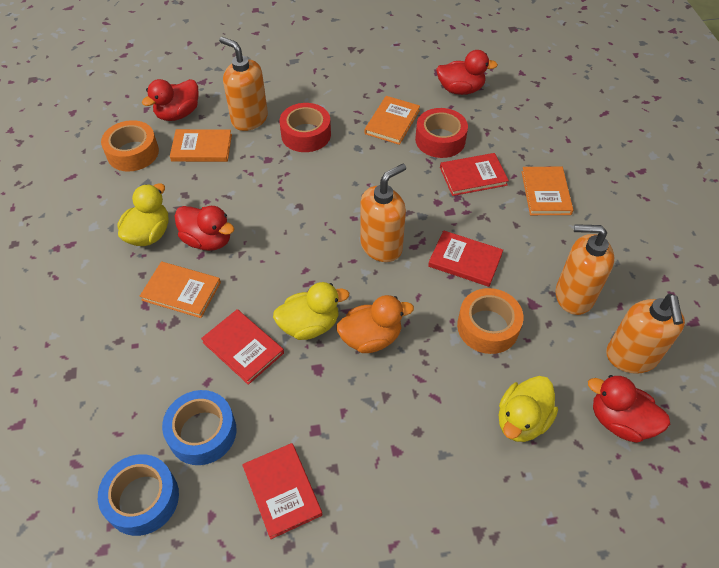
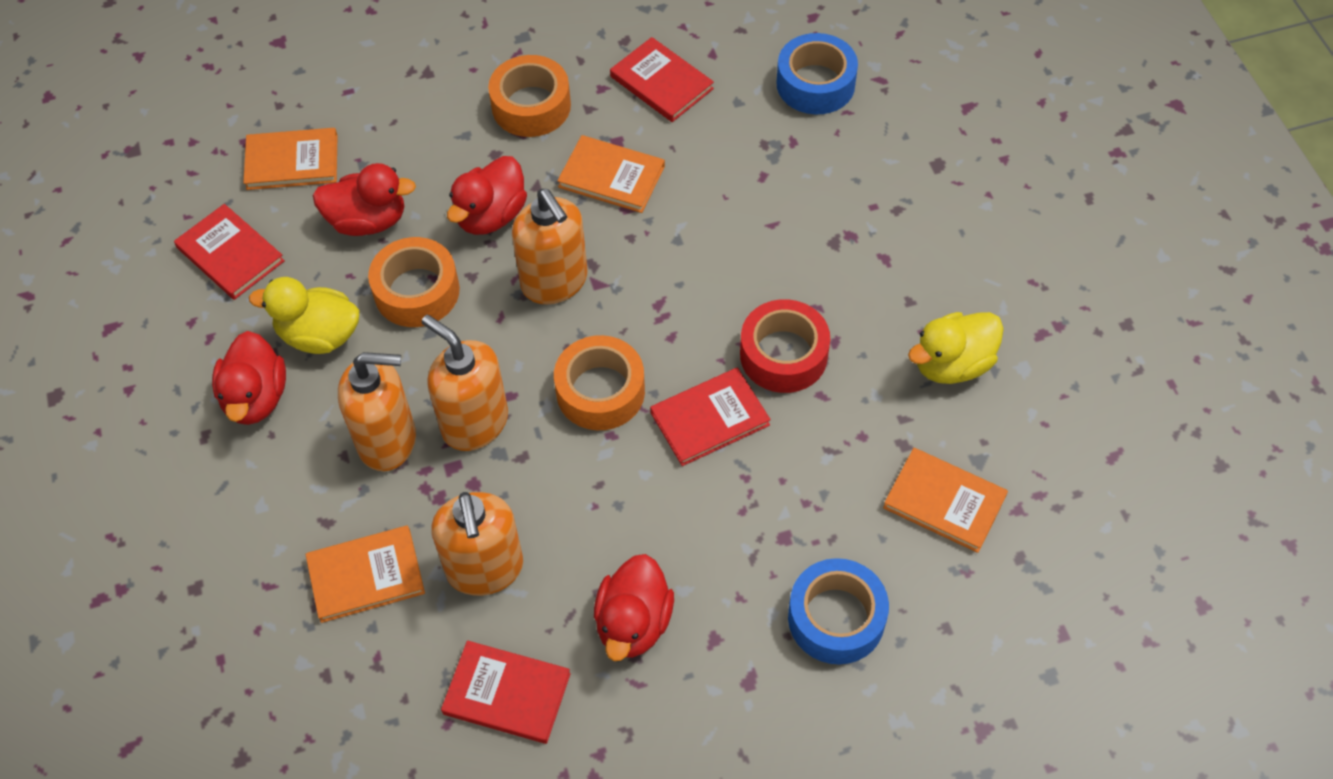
orange duck: 1 -> 0
orange tape: 2 -> 3
red tape: 2 -> 1
yellow duck: 3 -> 2

